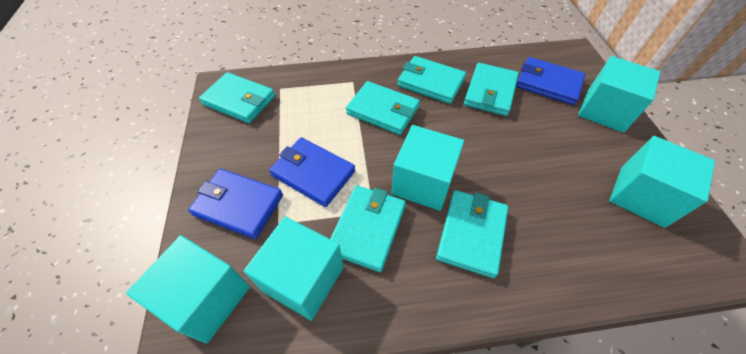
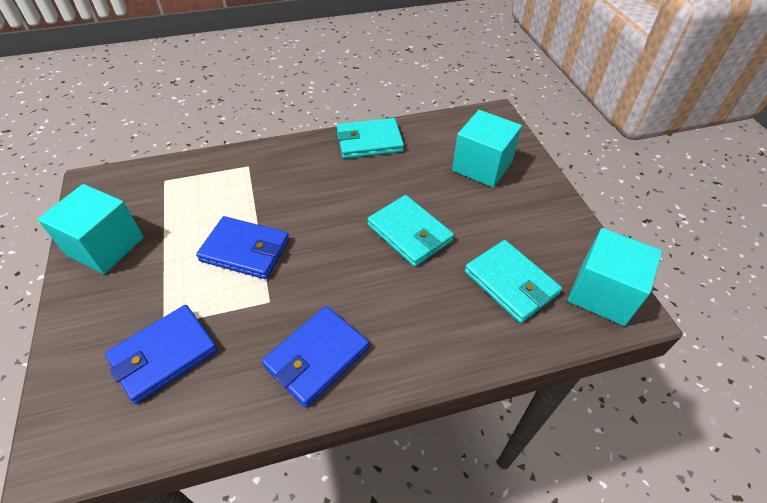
turquoise cube: 5 -> 3
turquoise wallet: 6 -> 3

